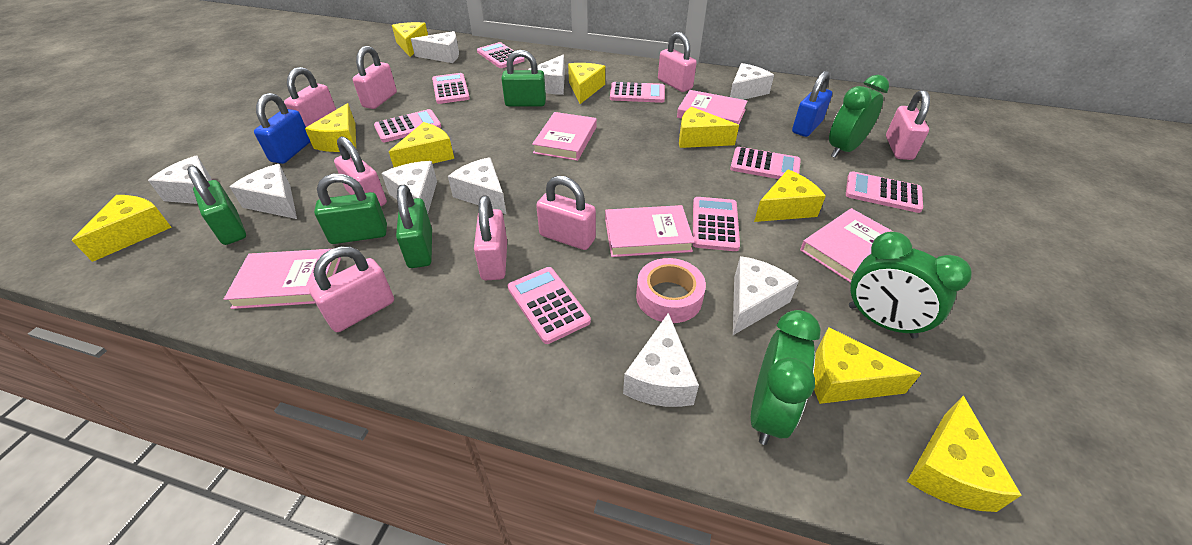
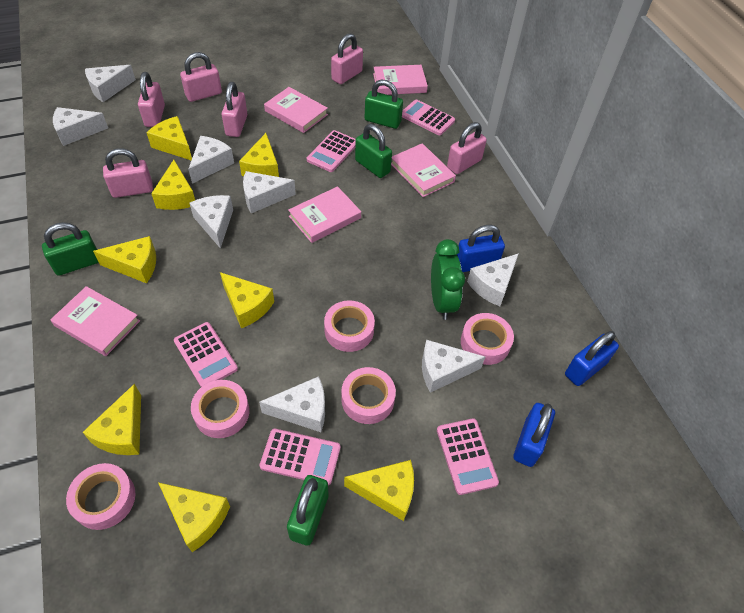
blue padlock: 2 -> 3
green clock: 3 -> 1
pink calculator: 8 -> 5
pink padlock: 8 -> 6
pink tape: 1 -> 5
white cheese: 9 -> 8
yellow cheese: 9 -> 8

